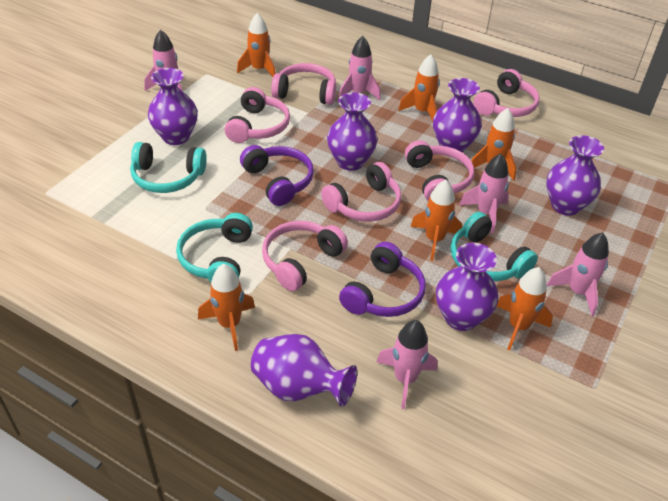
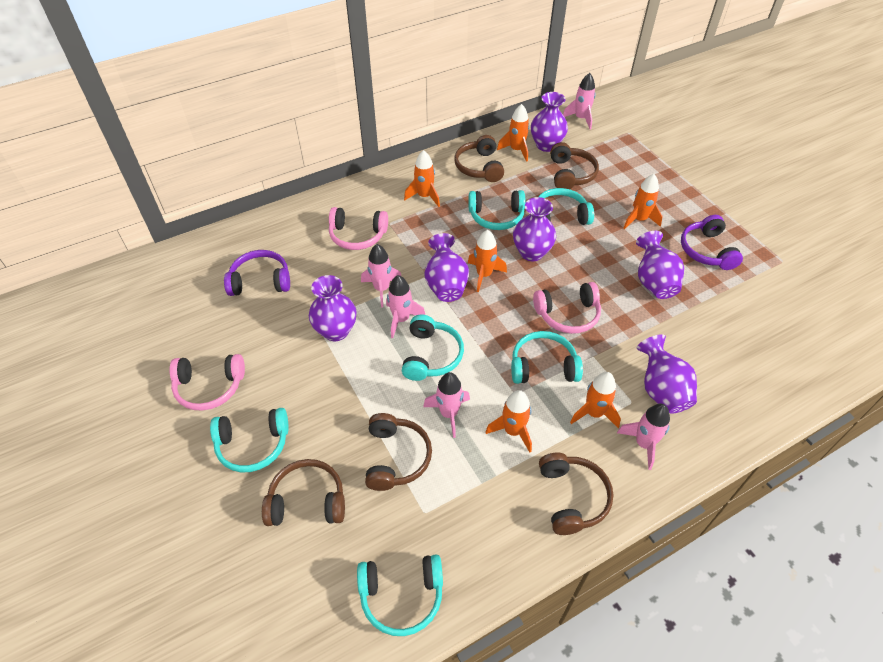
brown headphones: 0 -> 5
pink headphones: 6 -> 3
turquoise headphones: 3 -> 6

